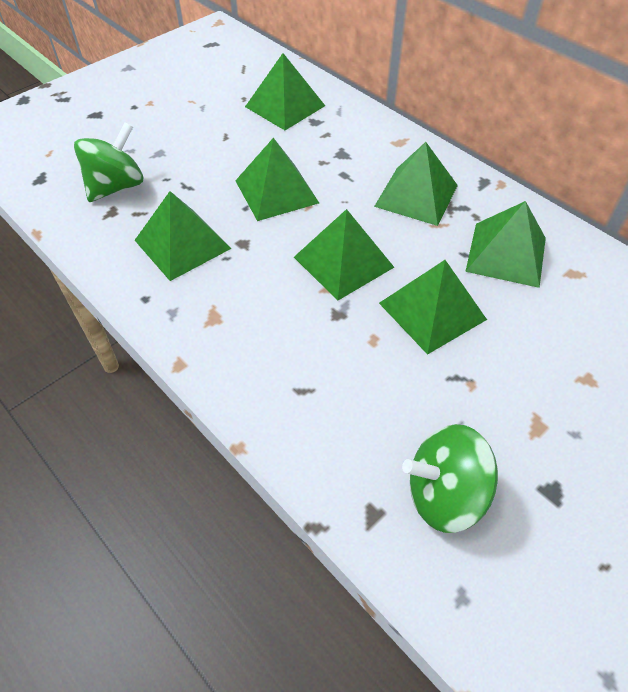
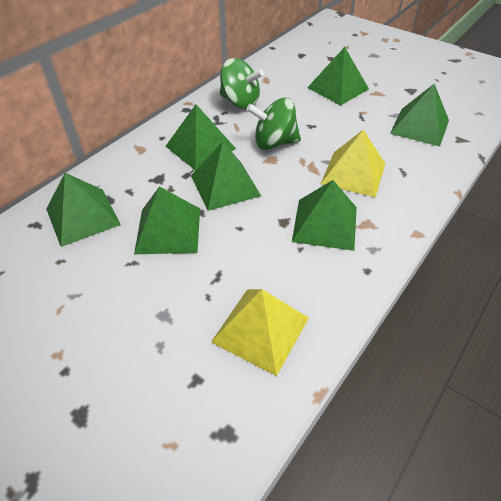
yellow pyramid: 0 -> 2

